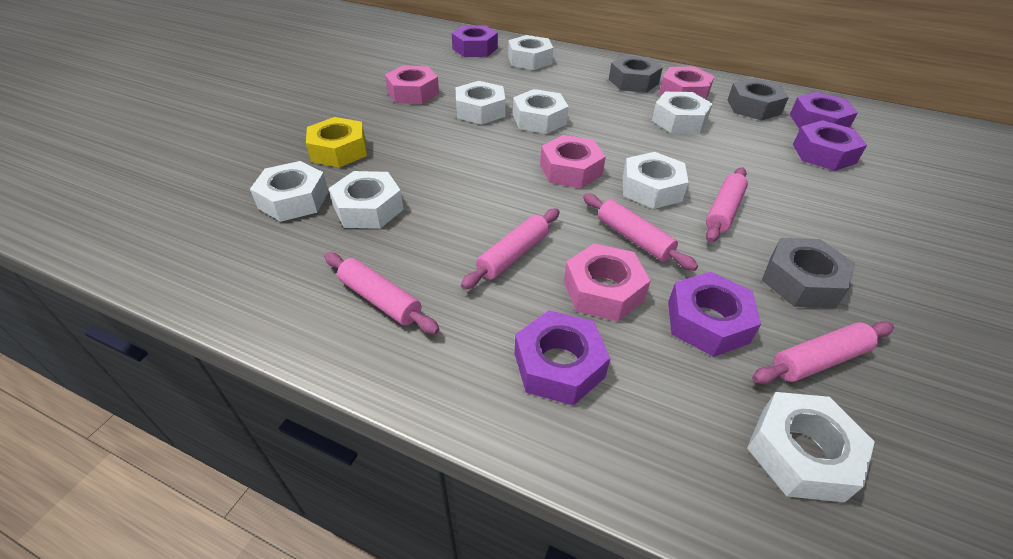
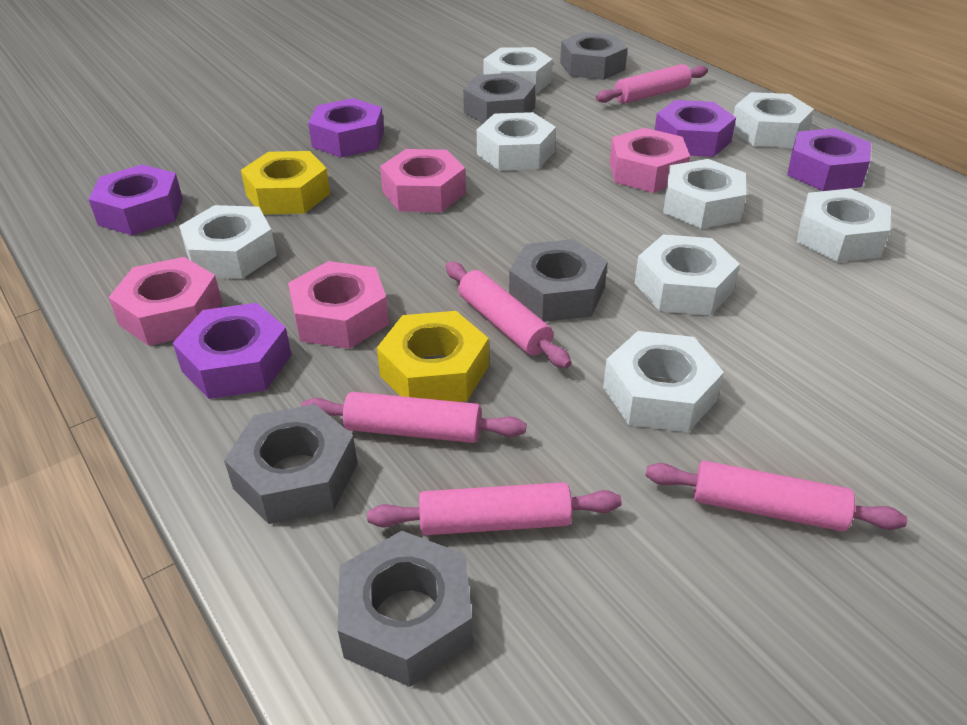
grey nut: 3 -> 5
yellow nut: 1 -> 2

